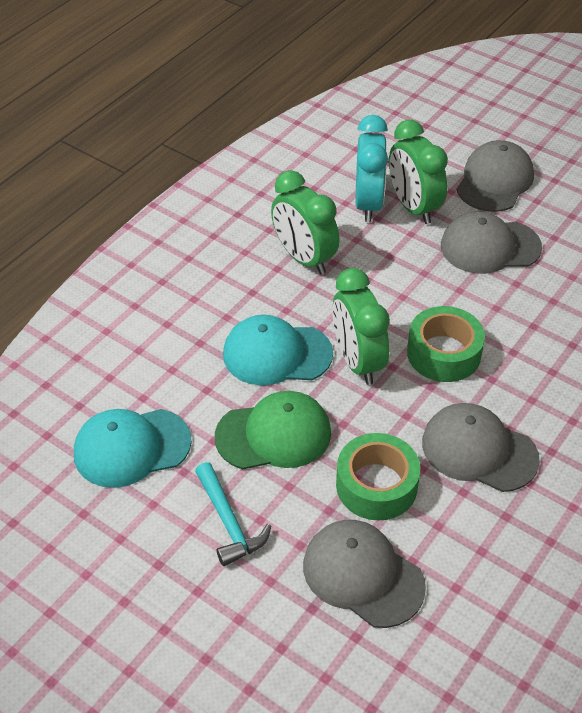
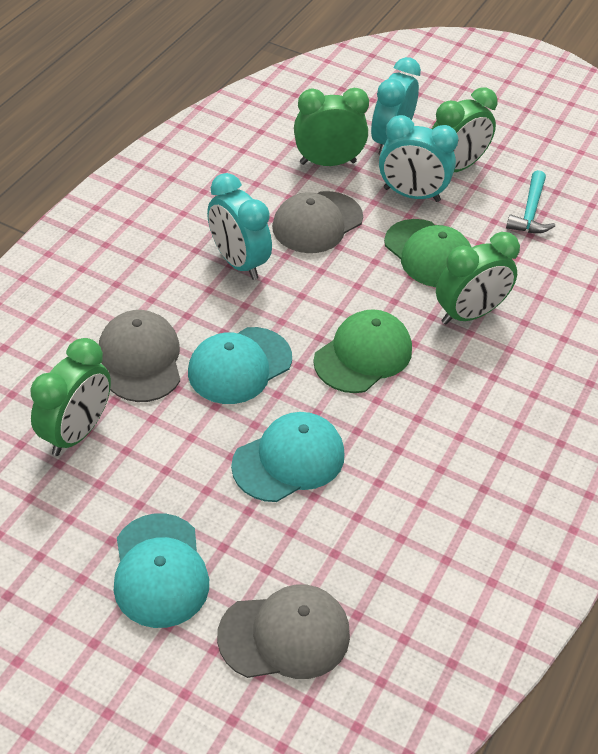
green cap: 1 -> 2
green clock: 3 -> 4
green tape: 2 -> 0
grey cap: 4 -> 3
turquoise cap: 2 -> 3
turquoise clock: 1 -> 3

